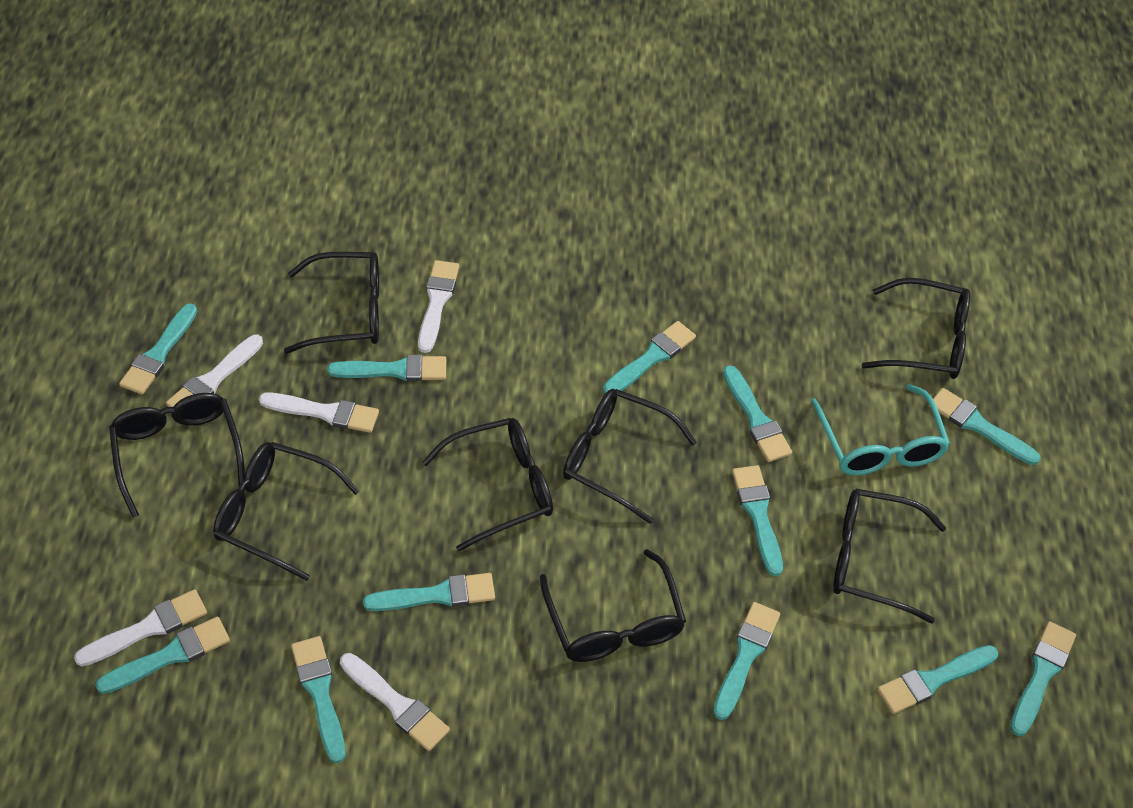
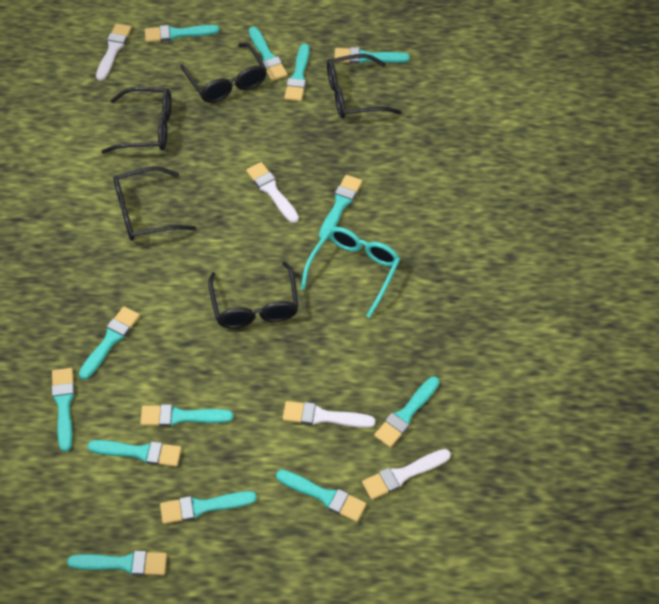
black glasses: 8 -> 5
turquoise brush: 12 -> 13
white brush: 5 -> 4

